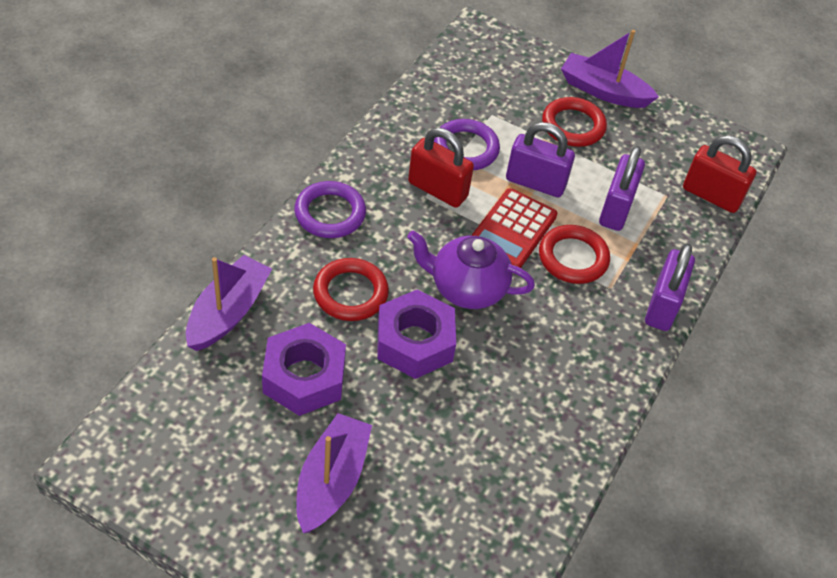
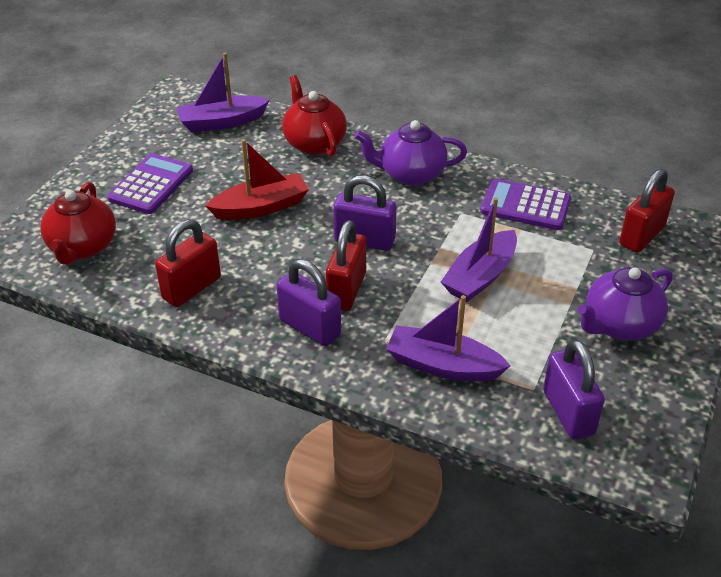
purple calculator: 0 -> 2
purple nut: 2 -> 0
purple ring: 2 -> 0
purple teapot: 1 -> 2
red boat: 0 -> 1
red calculator: 1 -> 0
red padlock: 2 -> 3
red ring: 3 -> 0
red teapot: 0 -> 2

